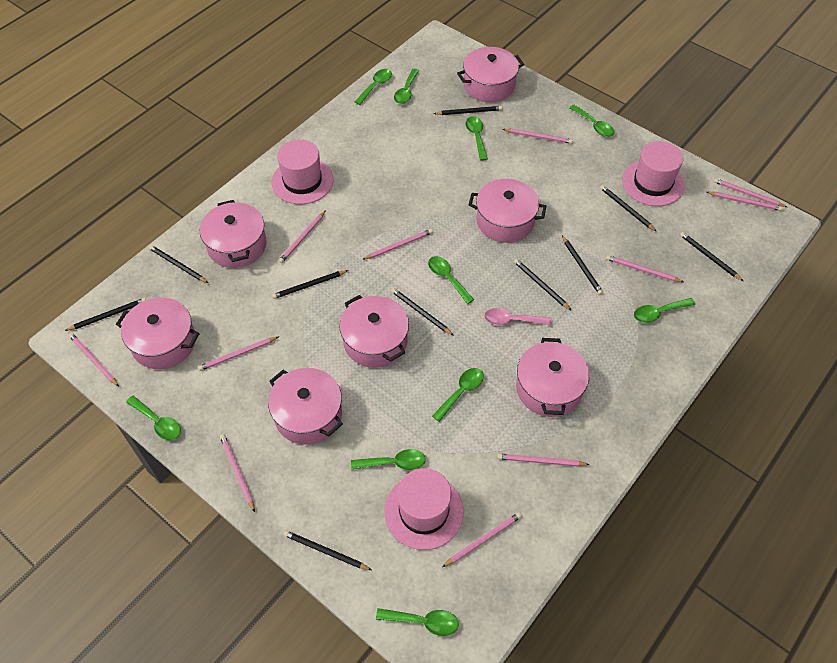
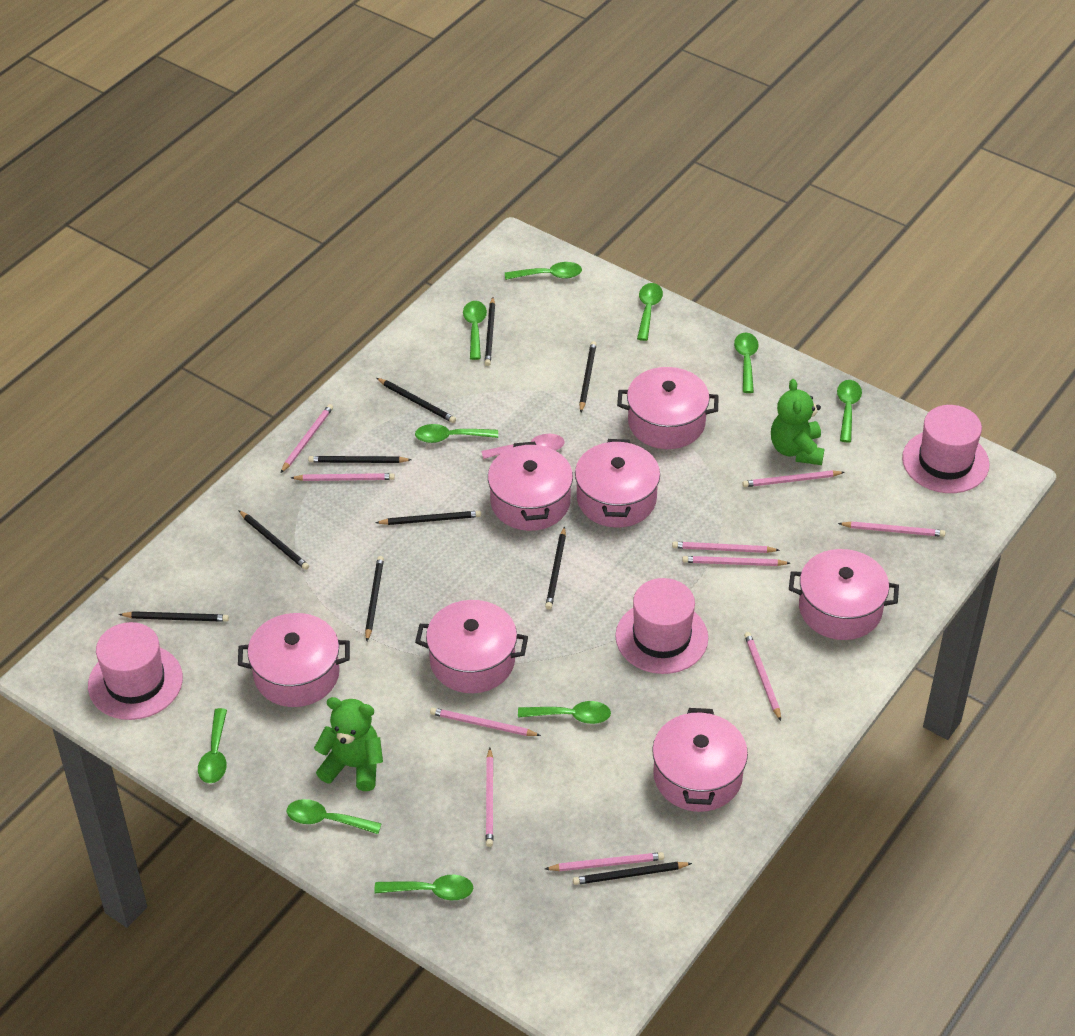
green teddy bear: 0 -> 2
pink pencil: 11 -> 10

